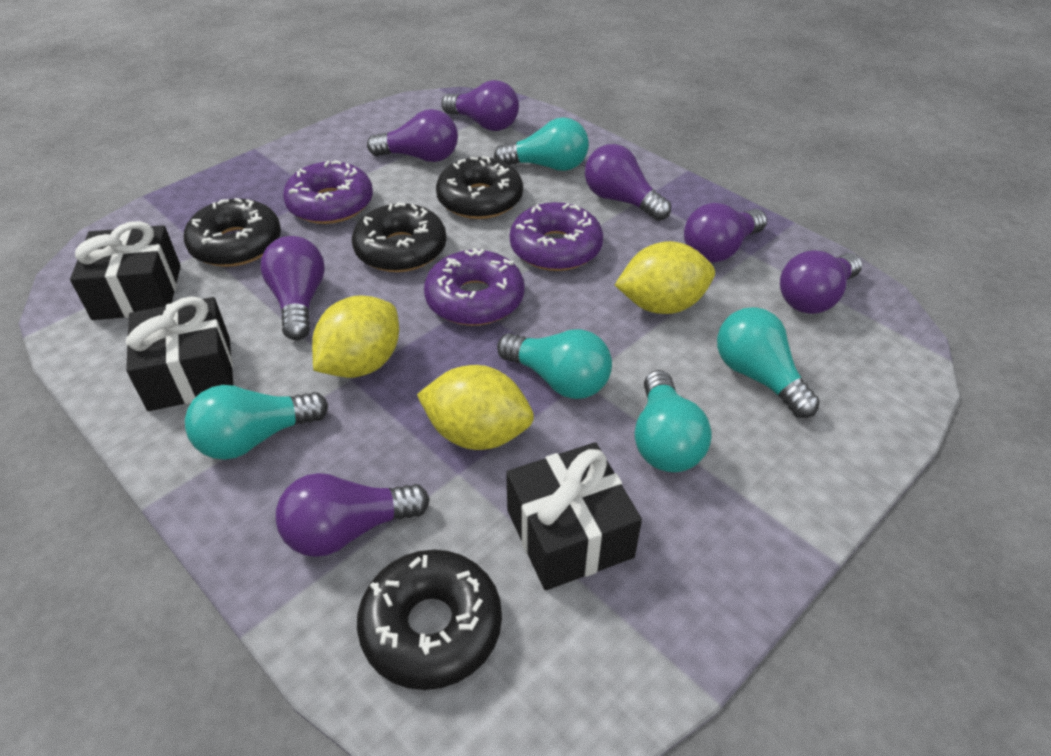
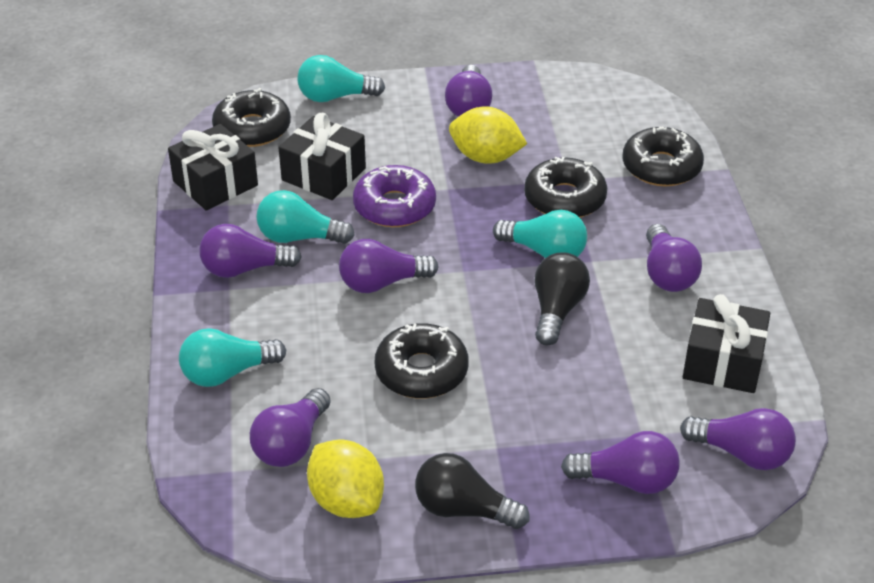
black light bulb: 0 -> 2
purple donut: 3 -> 1
turquoise light bulb: 5 -> 4
yellow lemon: 3 -> 2

